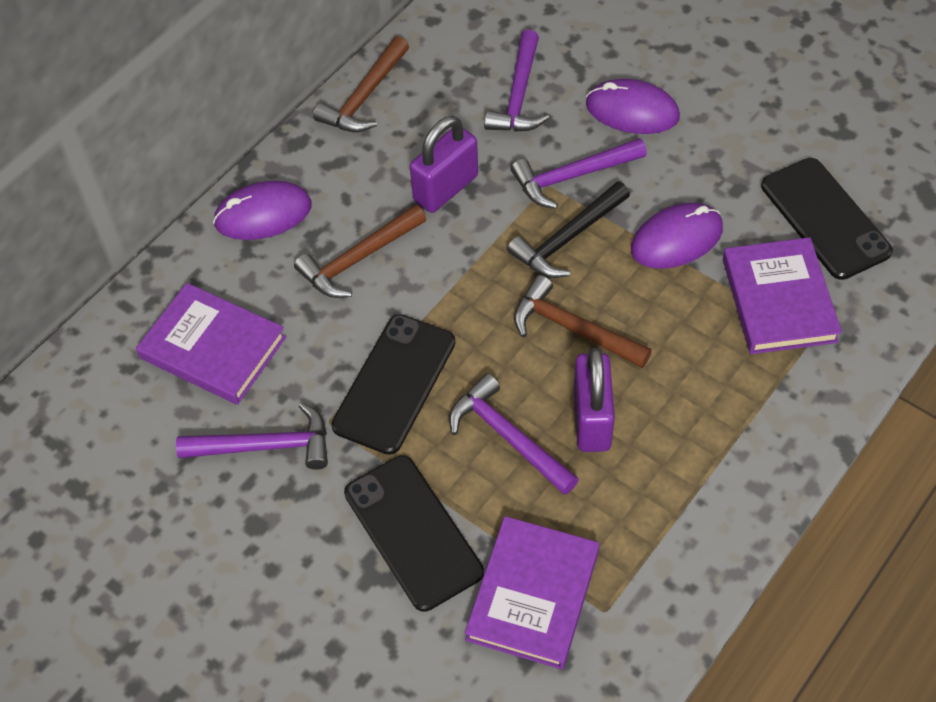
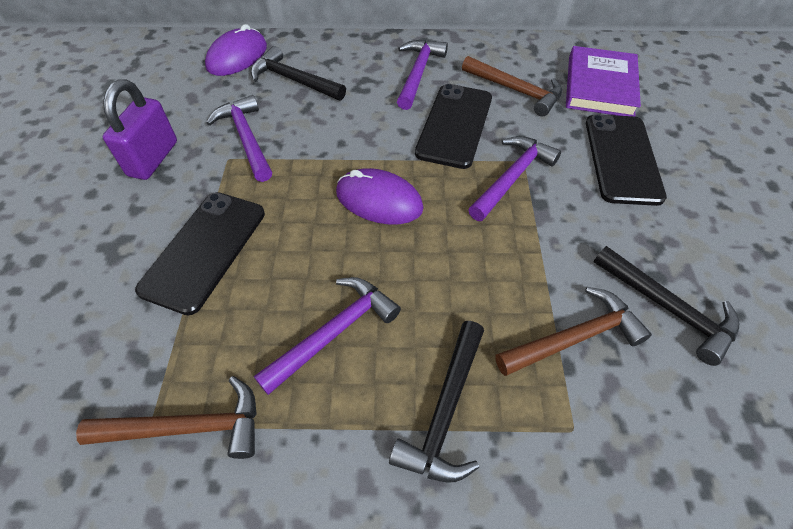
black hammer: 1 -> 3
purple book: 3 -> 1
purple mouse: 3 -> 2
purple padlock: 2 -> 1

